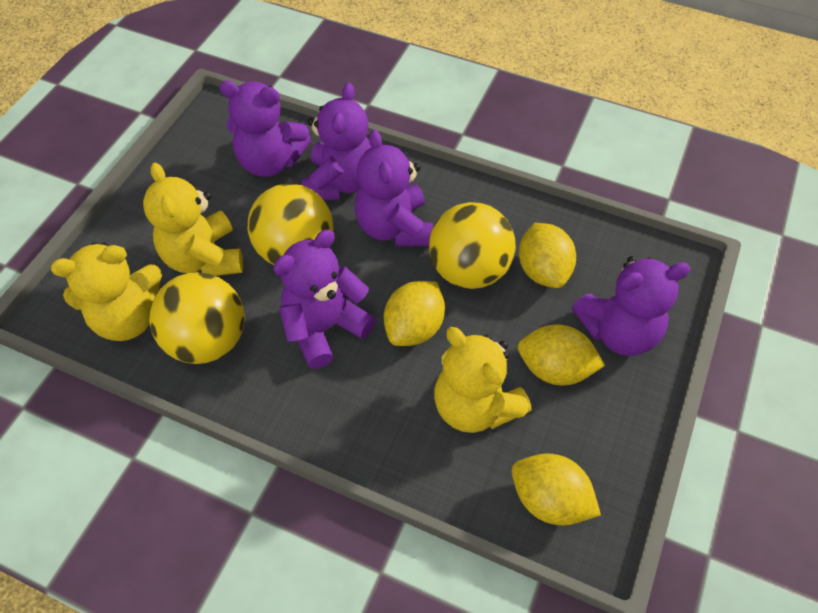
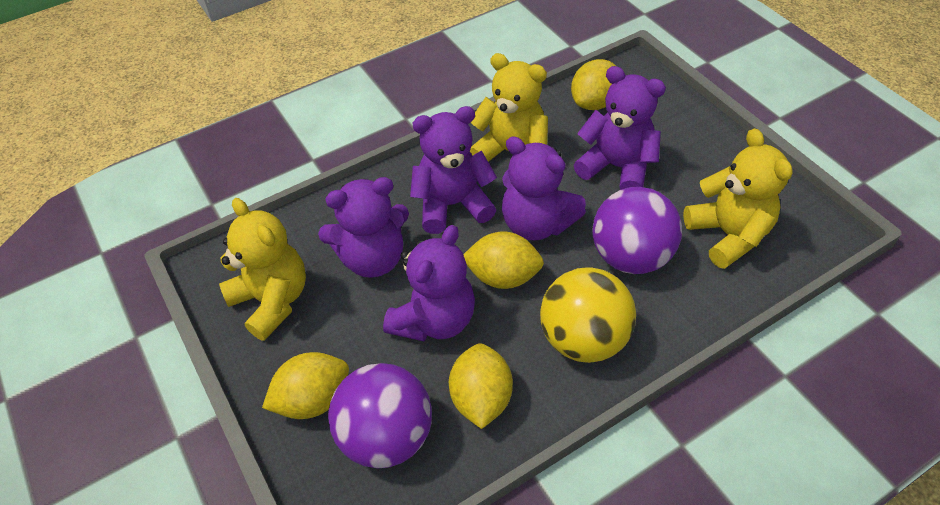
purple ball: 0 -> 2
yellow ball: 3 -> 1

